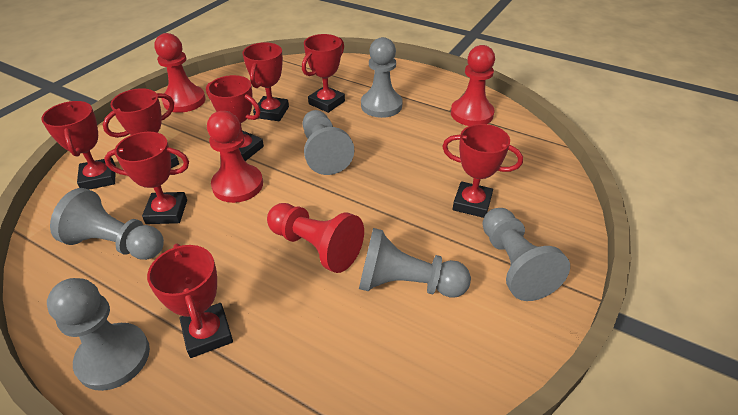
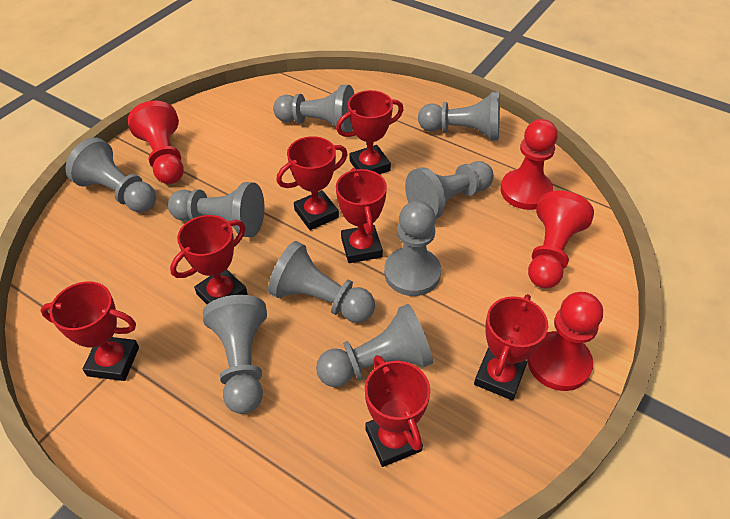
grey pawn: 6 -> 9
red trophy: 8 -> 7

